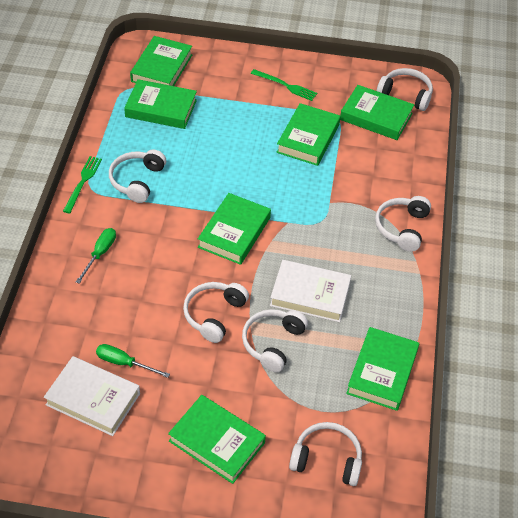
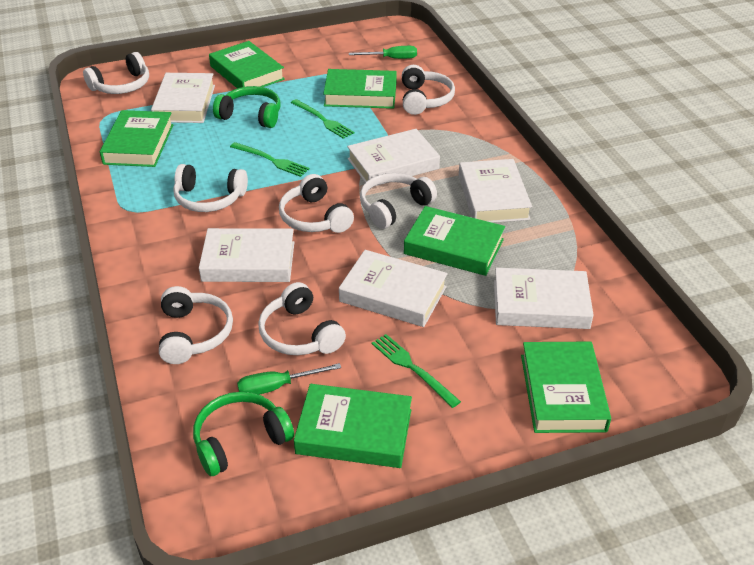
green book: 7 -> 6
green fork: 2 -> 3
green headphones: 0 -> 2
white book: 2 -> 6
white headphones: 6 -> 7

